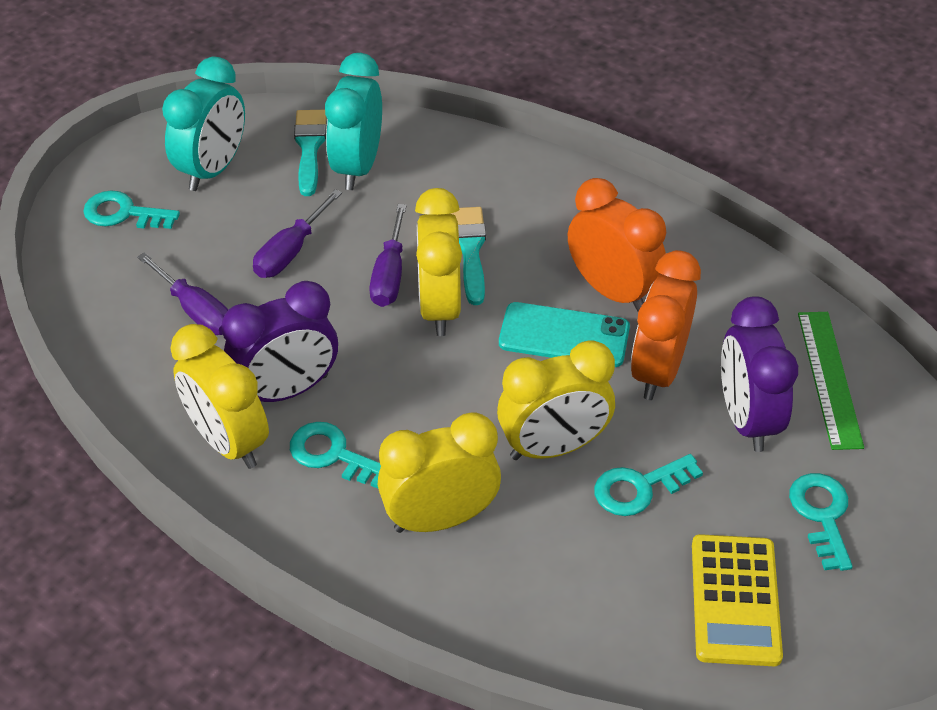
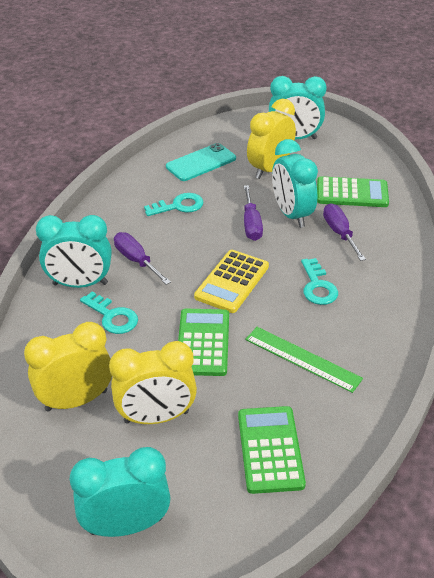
green calculator: 0 -> 3
orange clock: 2 -> 0
purple clock: 2 -> 0
turquoise brush: 2 -> 0
turquoise clock: 2 -> 4
turquoise key: 4 -> 3
yellow clock: 4 -> 3

